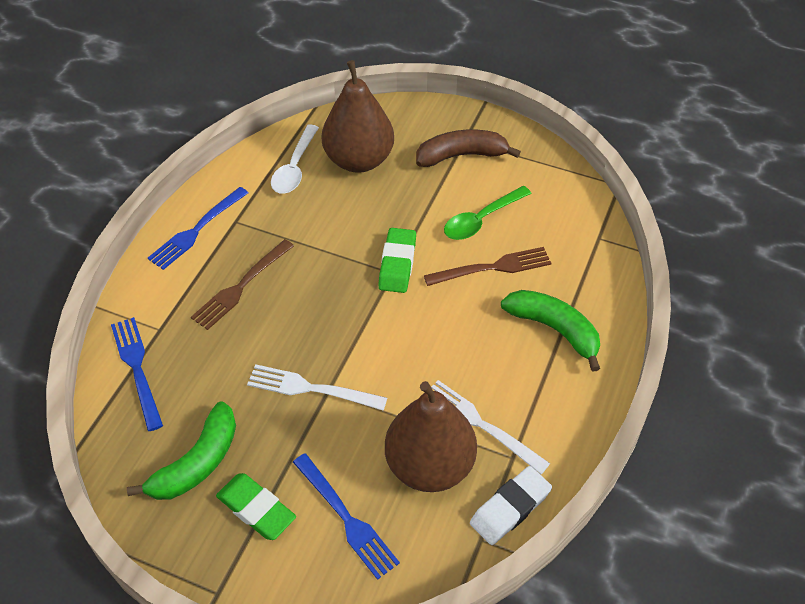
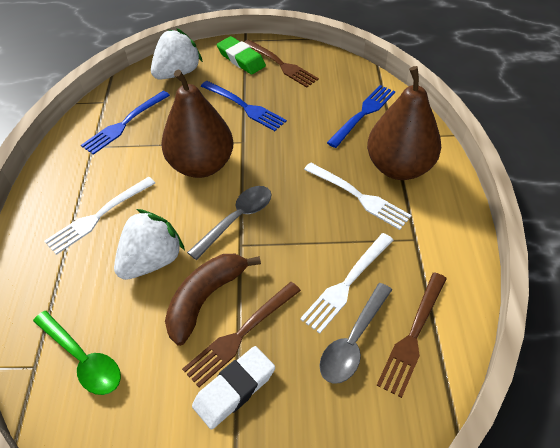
brown fork: 2 -> 3
green banana: 2 -> 0
green eraser: 2 -> 1
grey spoon: 0 -> 2
white fork: 2 -> 3
white spoon: 1 -> 0
white strawberry: 0 -> 2

